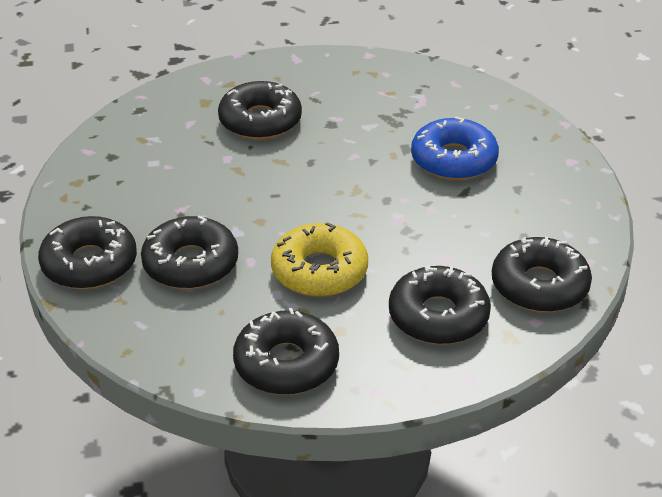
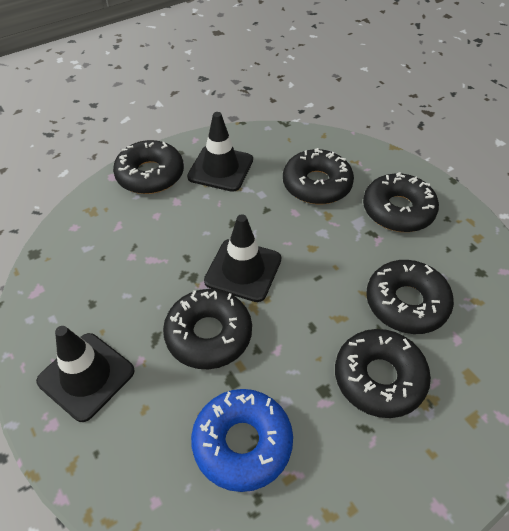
black traffic cone: 0 -> 3
yellow donut: 1 -> 0

